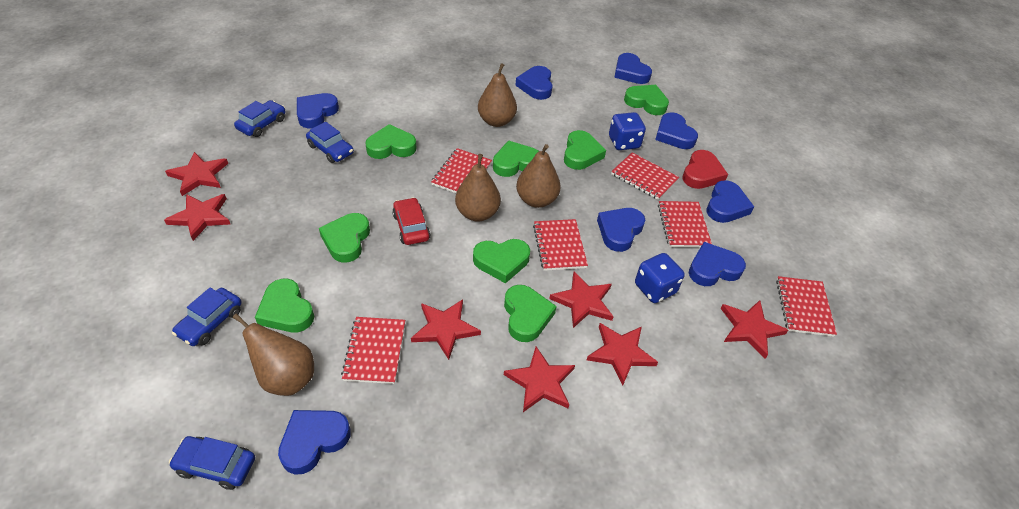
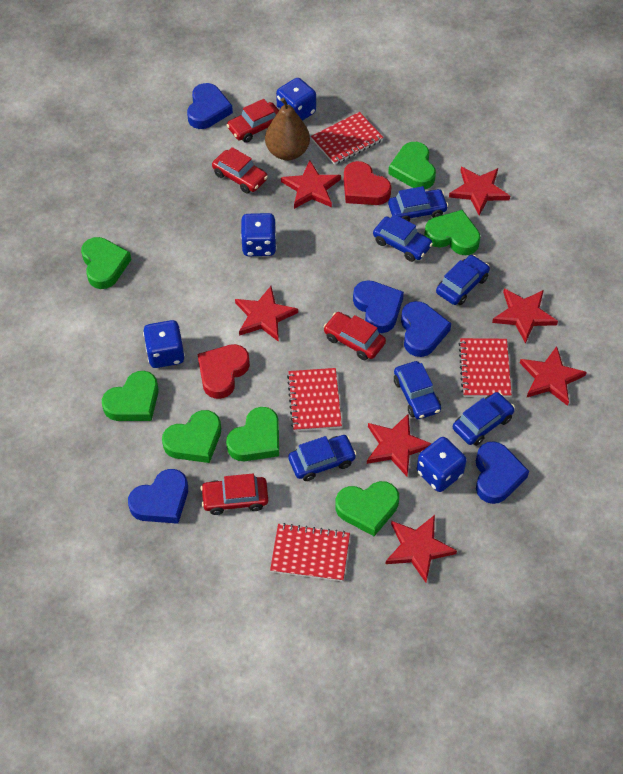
blue car: 4 -> 6
blue dice: 2 -> 4
blue heart: 8 -> 5
brown pear: 4 -> 1
green heart: 8 -> 7
red car: 1 -> 4
red heart: 1 -> 2
red notebook: 6 -> 4

